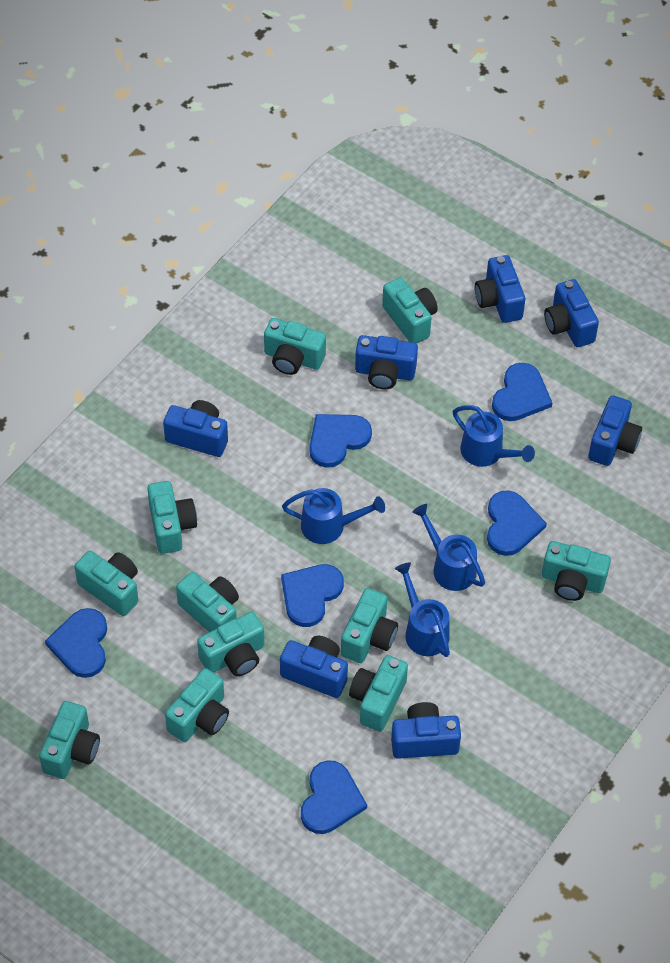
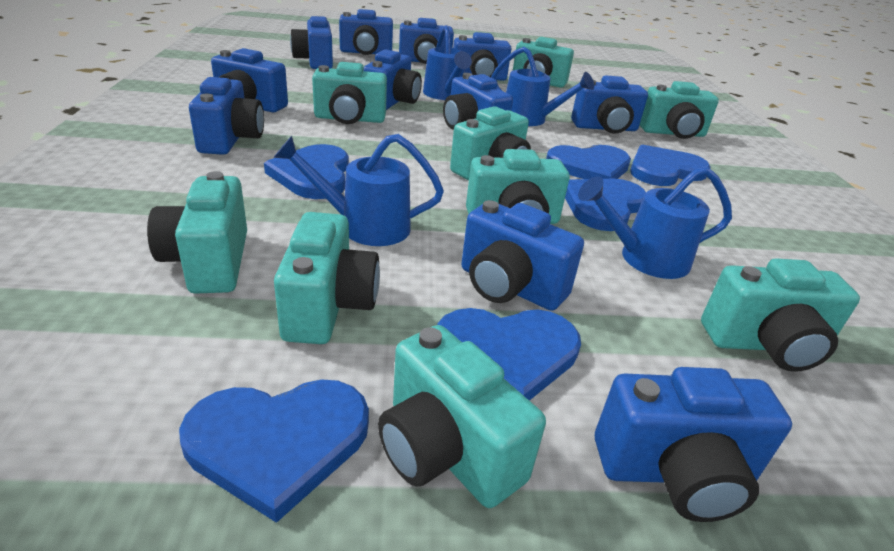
blue camera: 7 -> 11
turquoise camera: 11 -> 9

